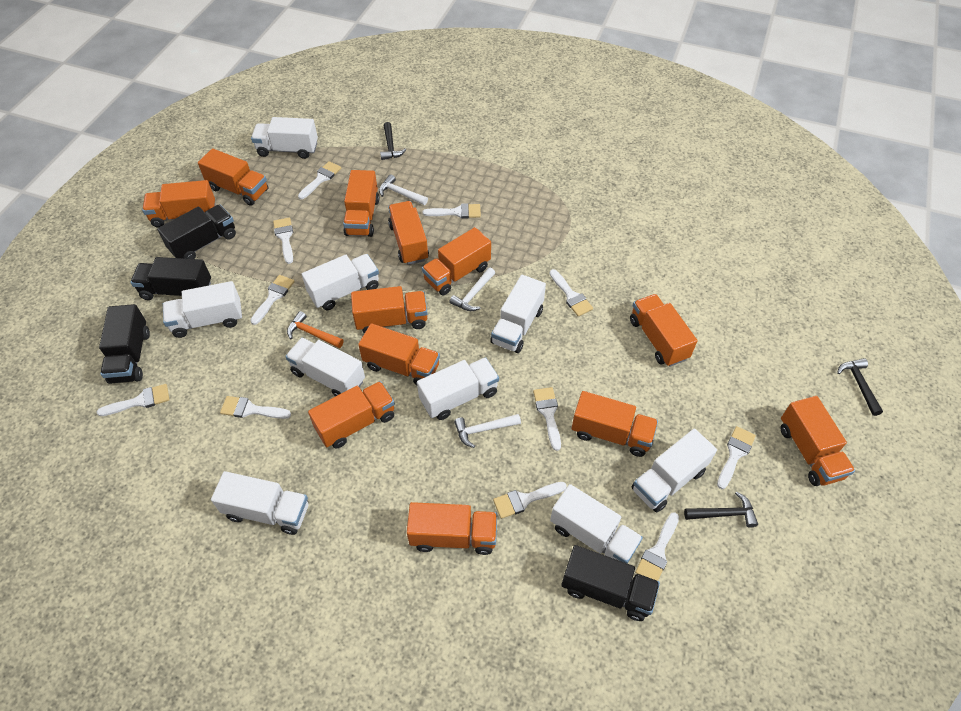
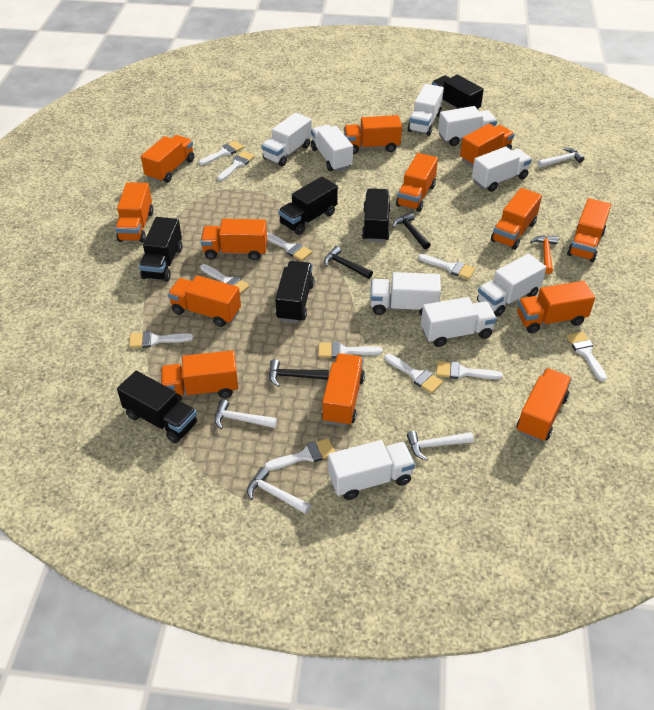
black truck: 4 -> 6
orange truck: 12 -> 13
white hammer: 3 -> 4

